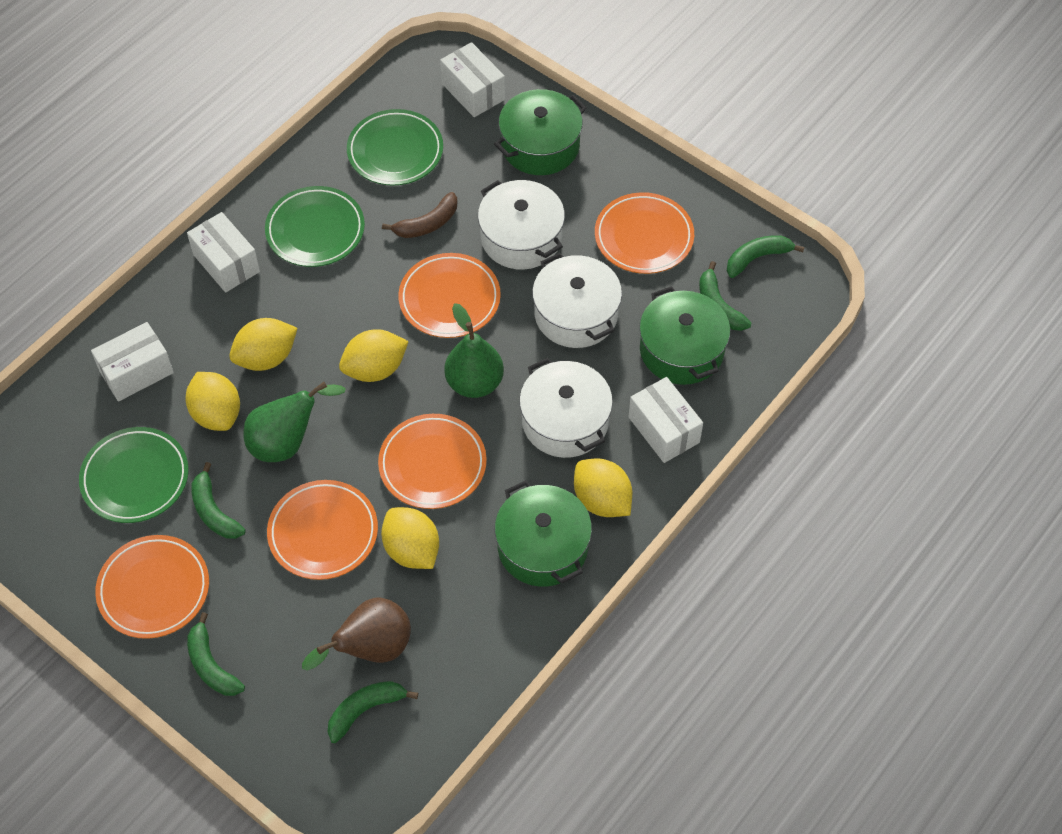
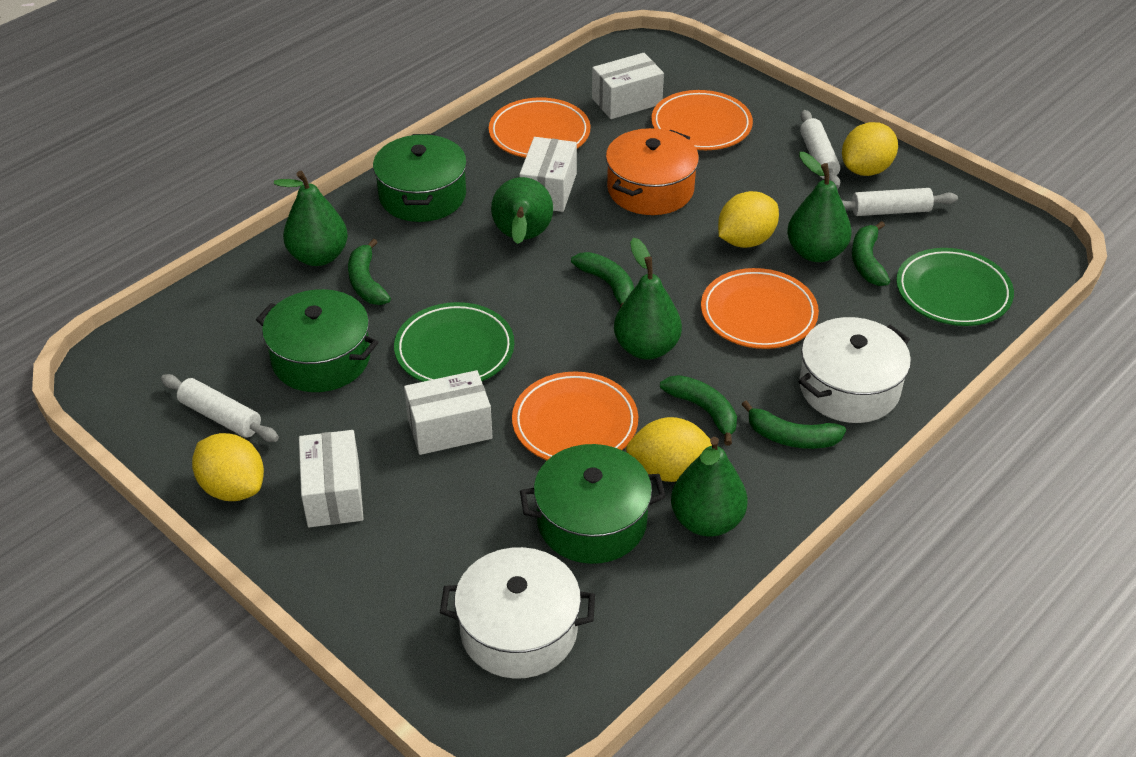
brown banana: 1 -> 0
brown pear: 1 -> 0
green pear: 2 -> 5
green plate: 3 -> 2
orange plate: 5 -> 4
orange pot: 0 -> 1
white pot: 3 -> 2
white rolling pin: 0 -> 3
yellow lemon: 5 -> 4

